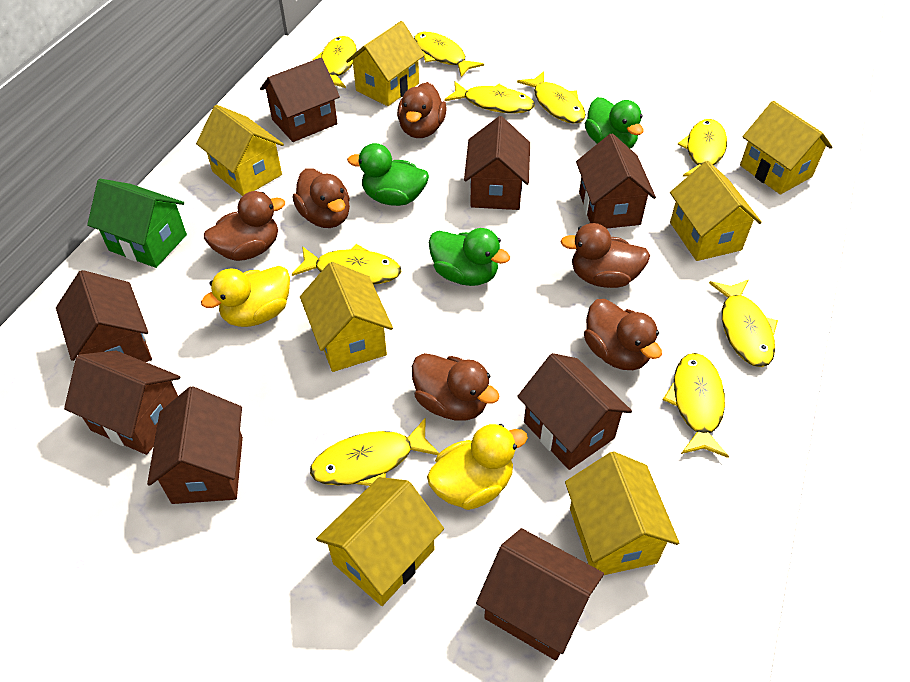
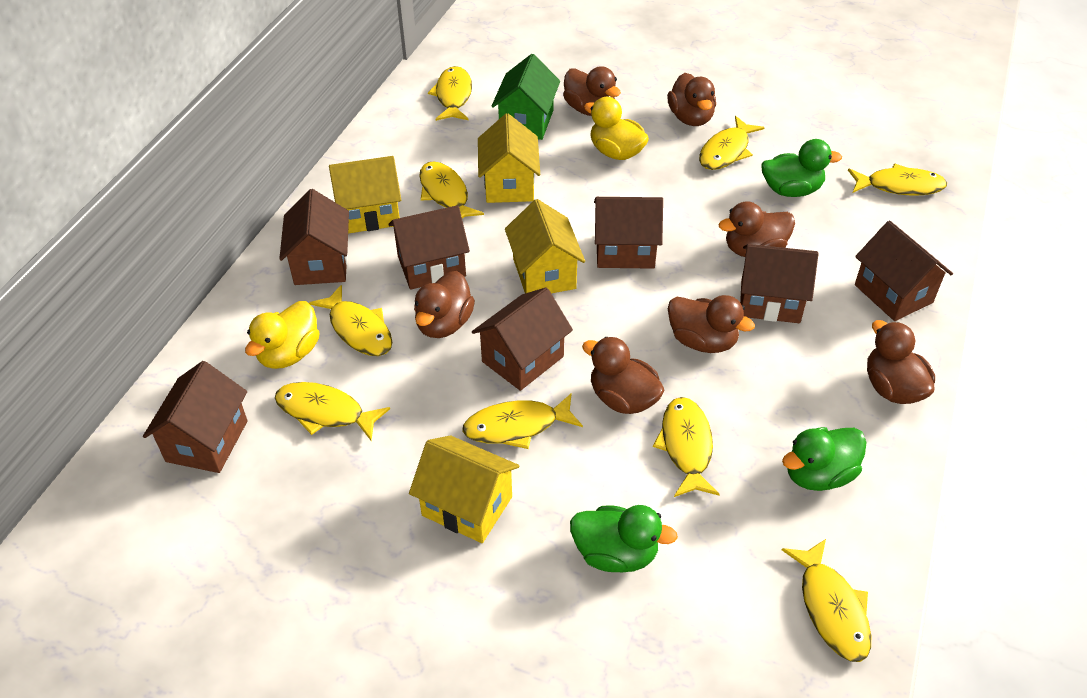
brown duck: 6 -> 7
brown house: 8 -> 7
yellow house: 7 -> 4

